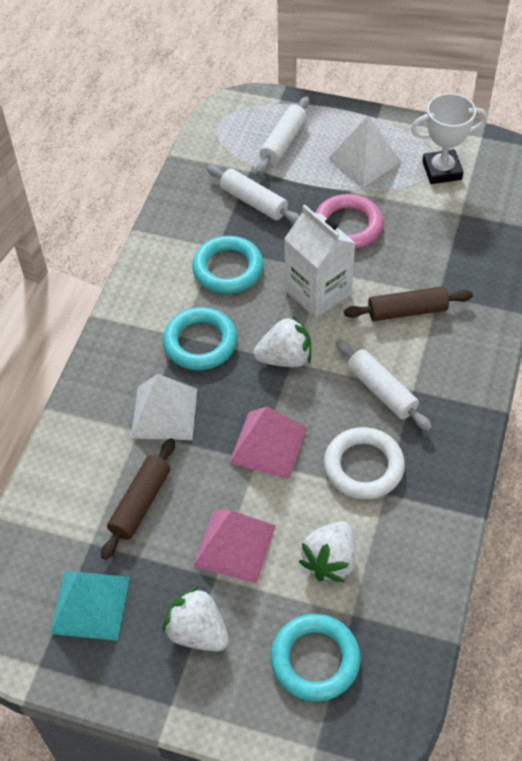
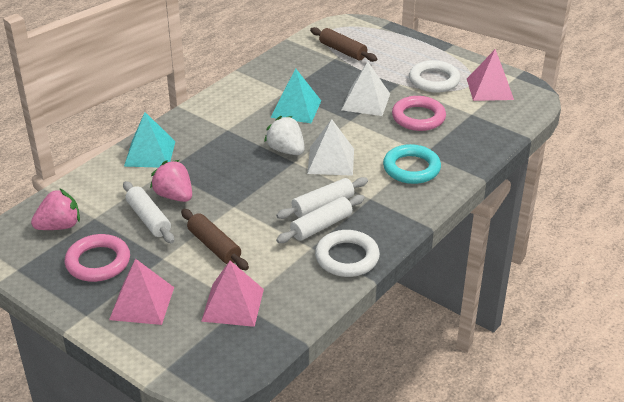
pink pyramid: 2 -> 3
pink ring: 1 -> 2
pink strawberry: 0 -> 2
turquoise pyramid: 1 -> 2
turquoise ring: 3 -> 1
white carton: 1 -> 0
white ring: 1 -> 2
white strawberry: 3 -> 1
white trophy: 1 -> 0

